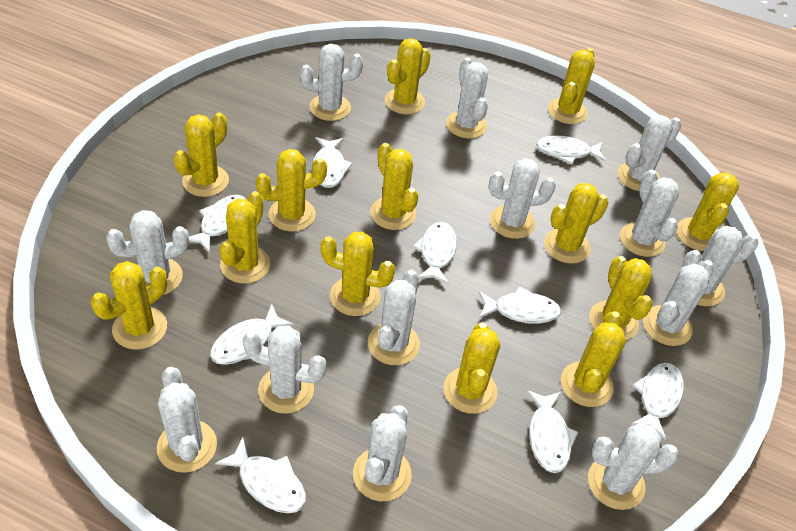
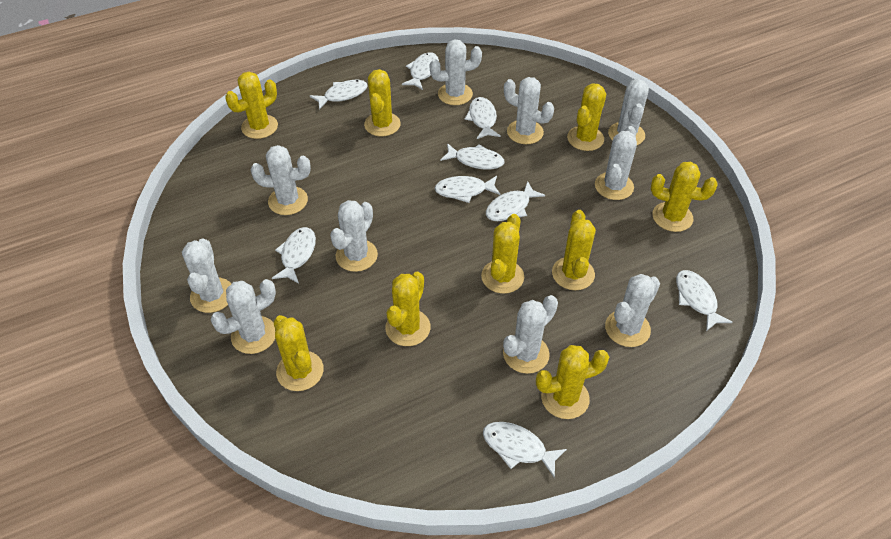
white cactus: 13 -> 10
yellow cactus: 13 -> 9

